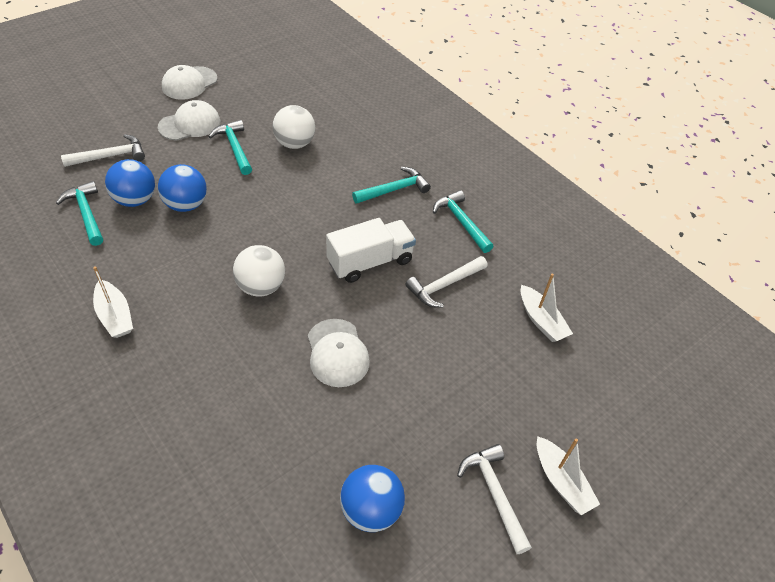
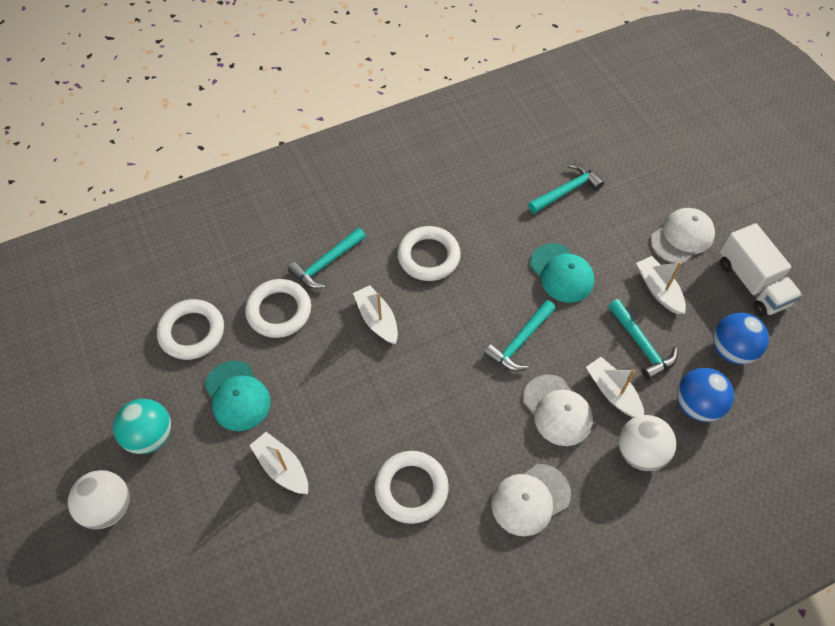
blue ball: 3 -> 2
turquoise ball: 0 -> 1
turquoise cap: 0 -> 2
white boat: 3 -> 4
white hammer: 3 -> 0
white ring: 0 -> 4

